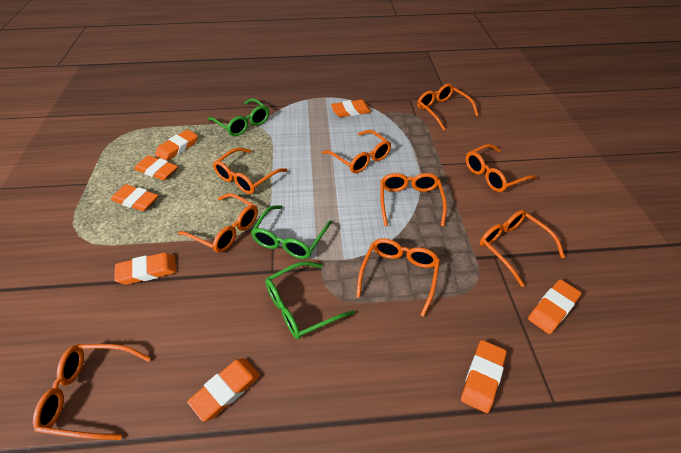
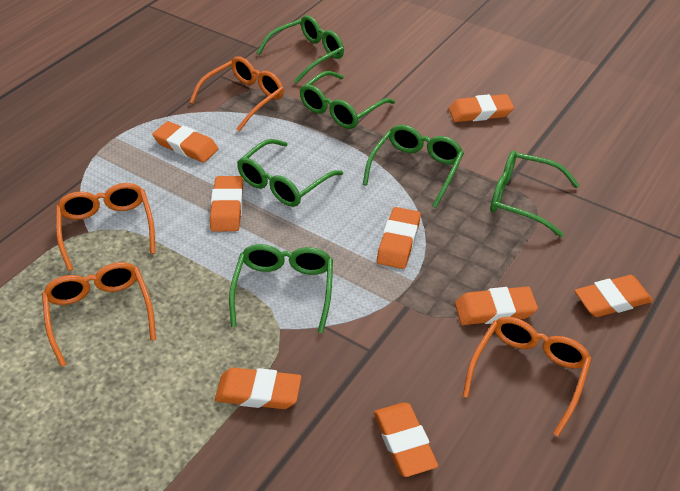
green glasses: 3 -> 6
orange glasses: 9 -> 4

